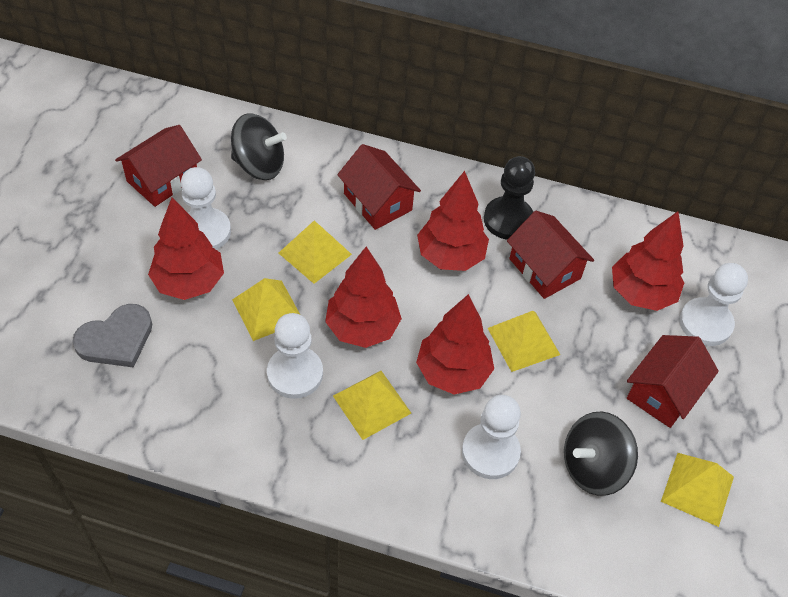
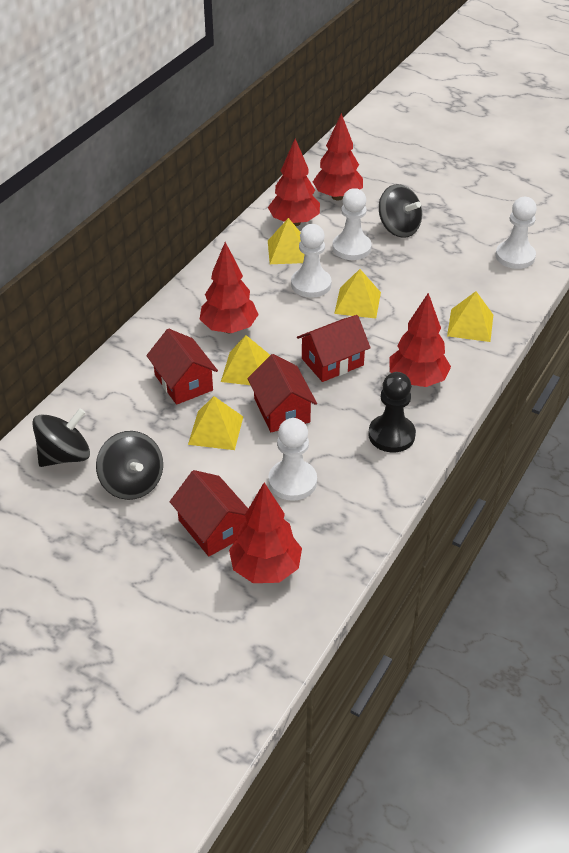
black spinning top: 2 -> 3
grey heart: 1 -> 0

